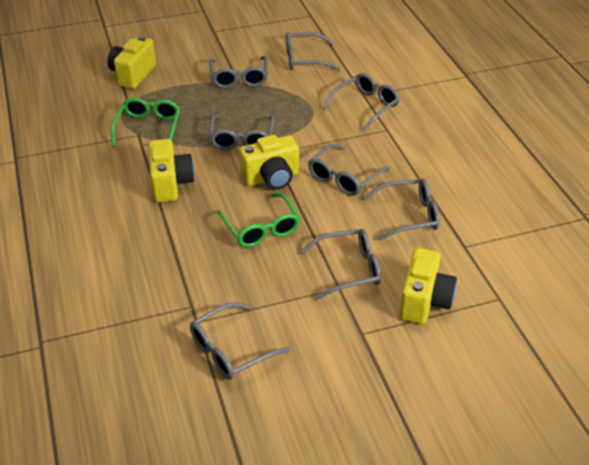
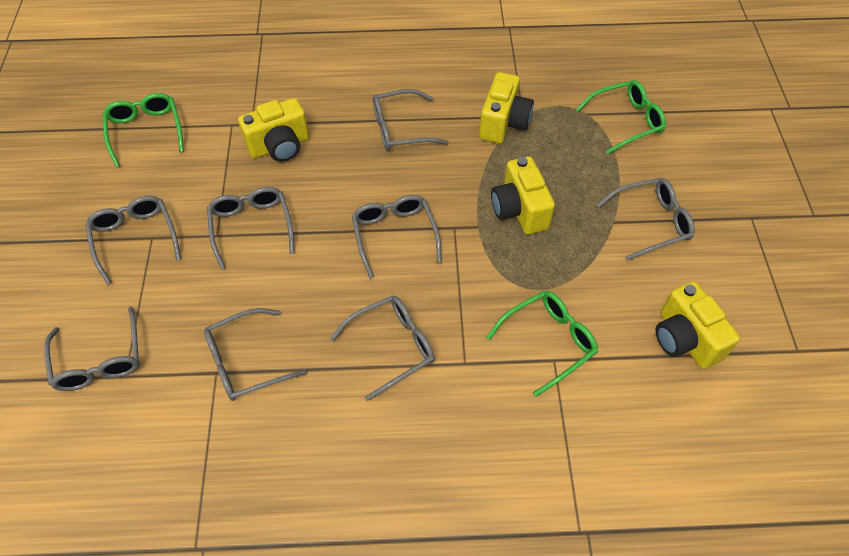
green glasses: 2 -> 3

